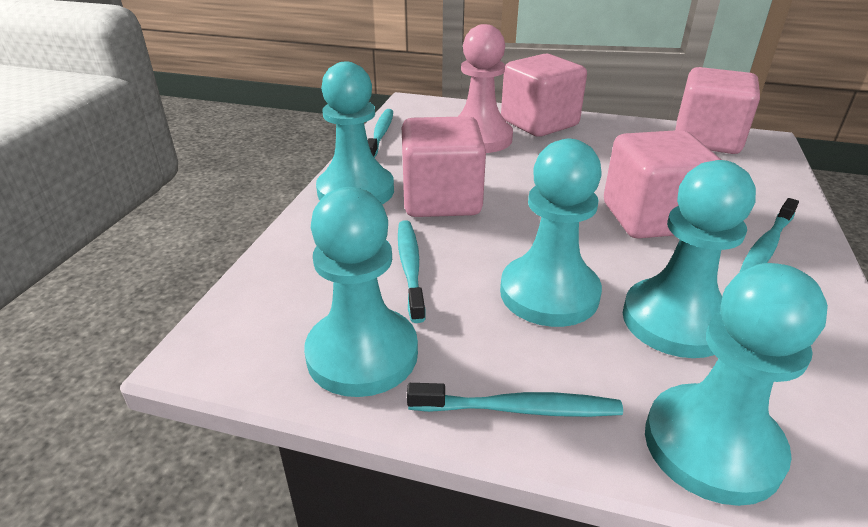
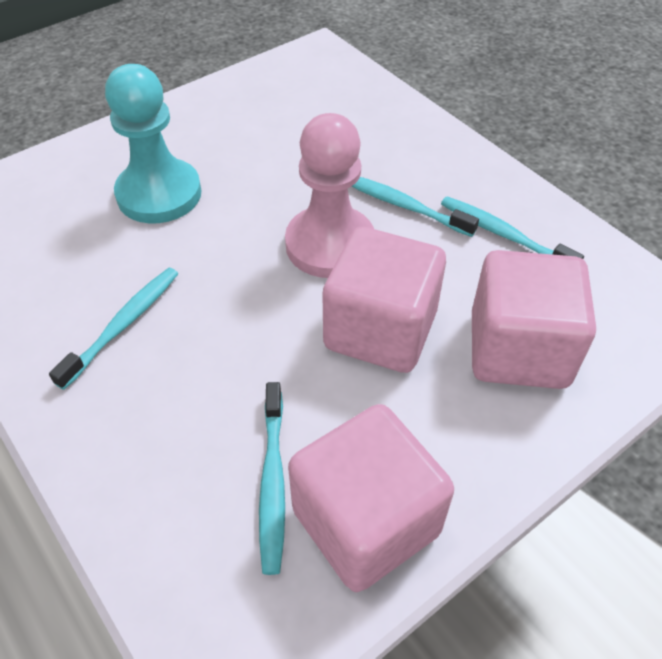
pink cube: 4 -> 3
turquoise pawn: 5 -> 1

